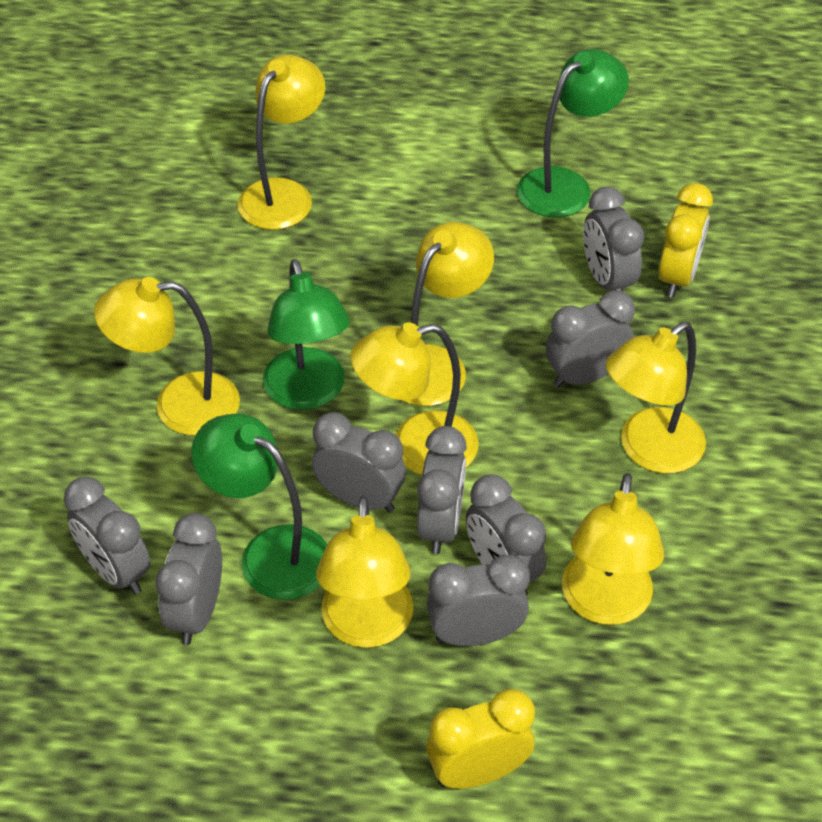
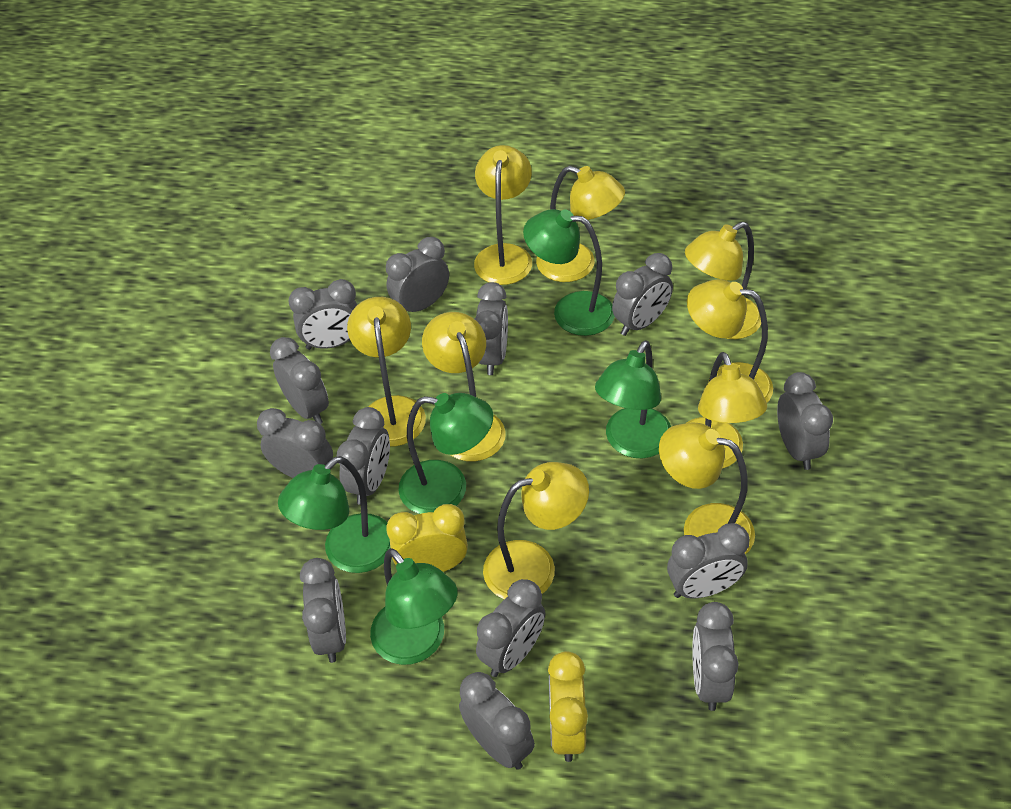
green lamp: 3 -> 5
grey clock: 8 -> 13
yellow lamp: 7 -> 9

